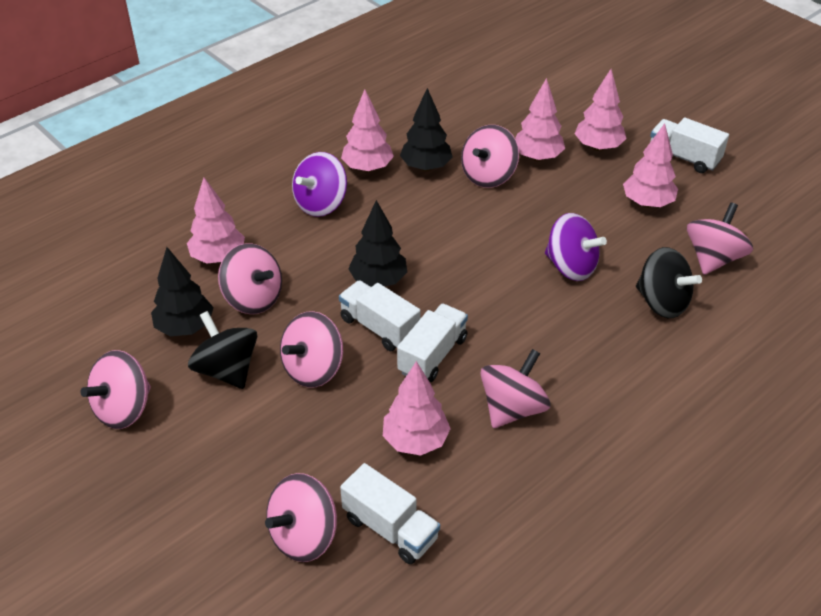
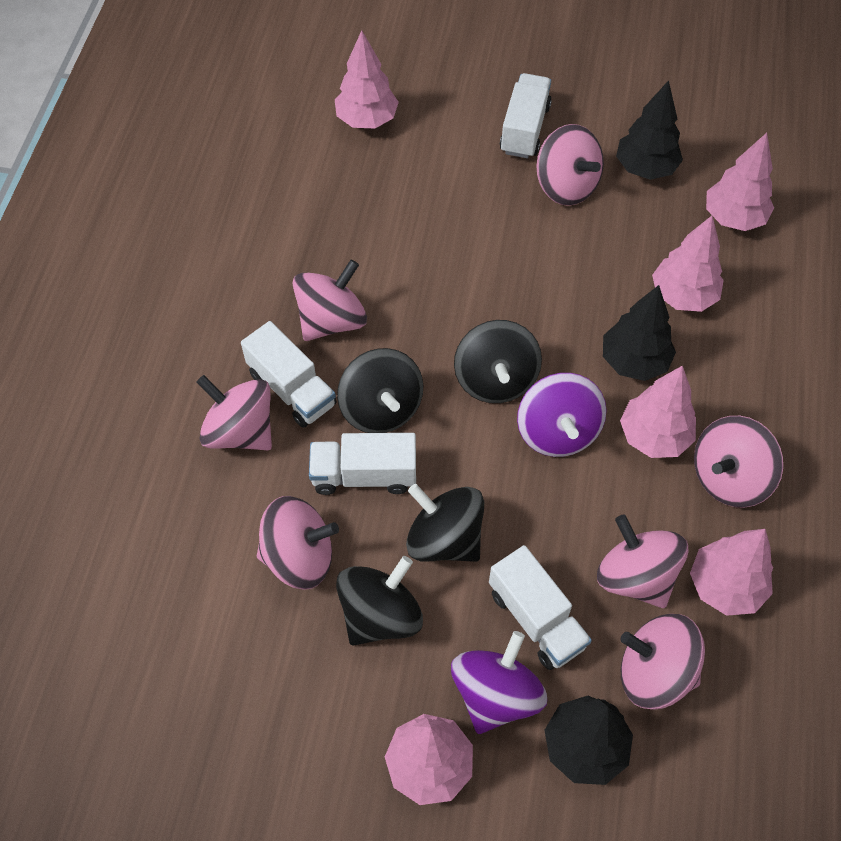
black spinning top: 2 -> 4

